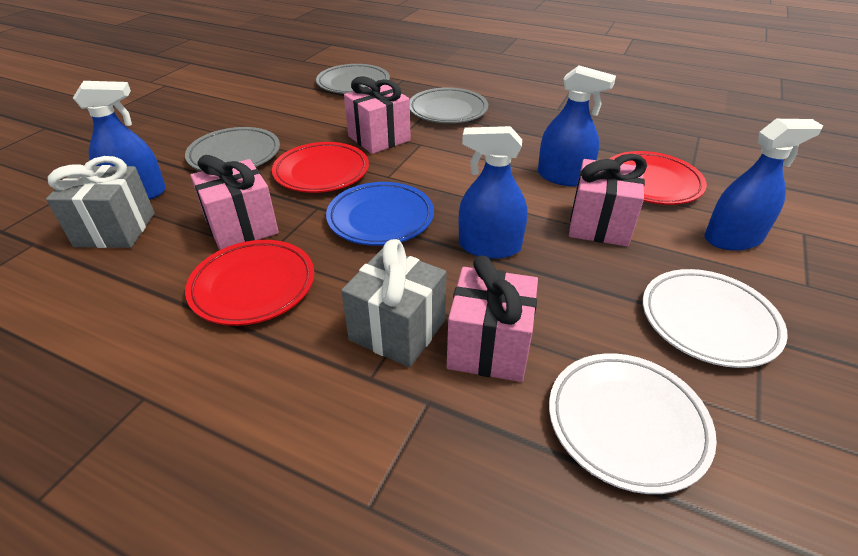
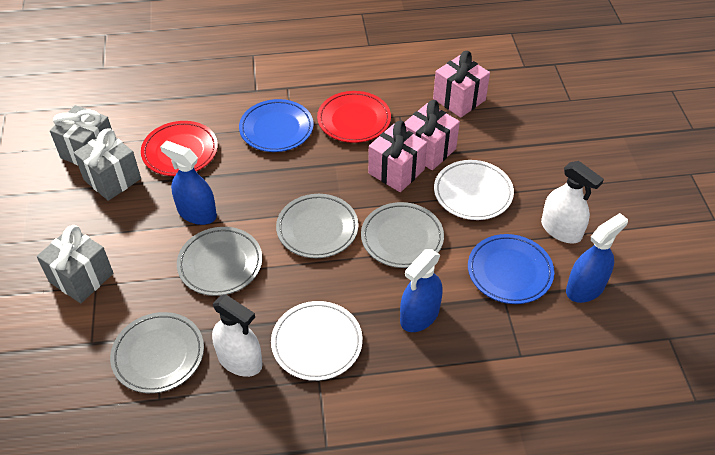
blue plate: 1 -> 2
blue spray bottle: 4 -> 3
grey gift: 2 -> 3
grey plate: 3 -> 4
pink gift: 4 -> 3
red plate: 3 -> 2
white spray bottle: 0 -> 2

